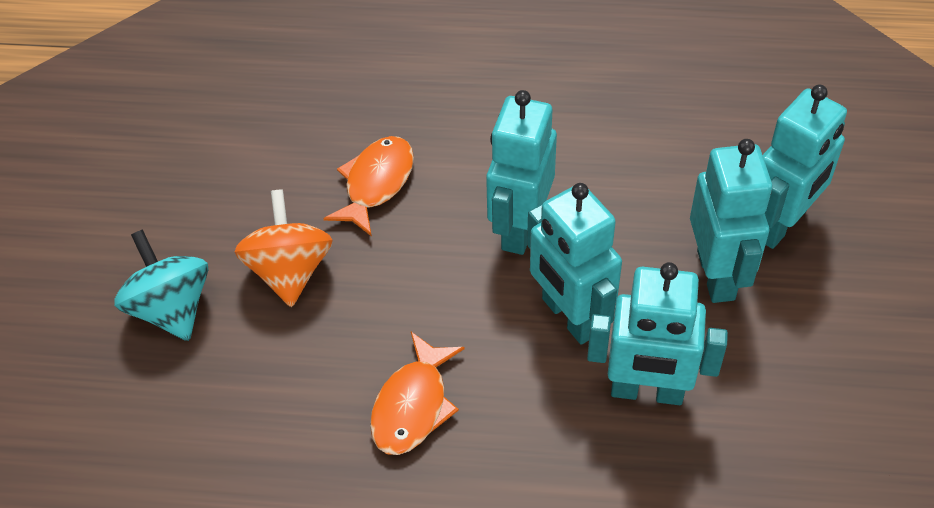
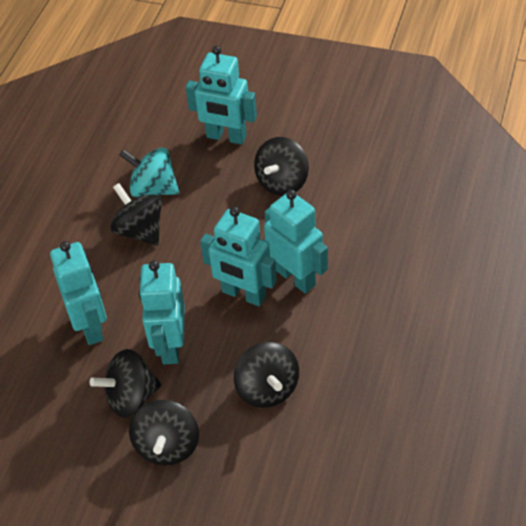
black spinning top: 0 -> 5
orange fish: 2 -> 0
orange spinning top: 1 -> 0

